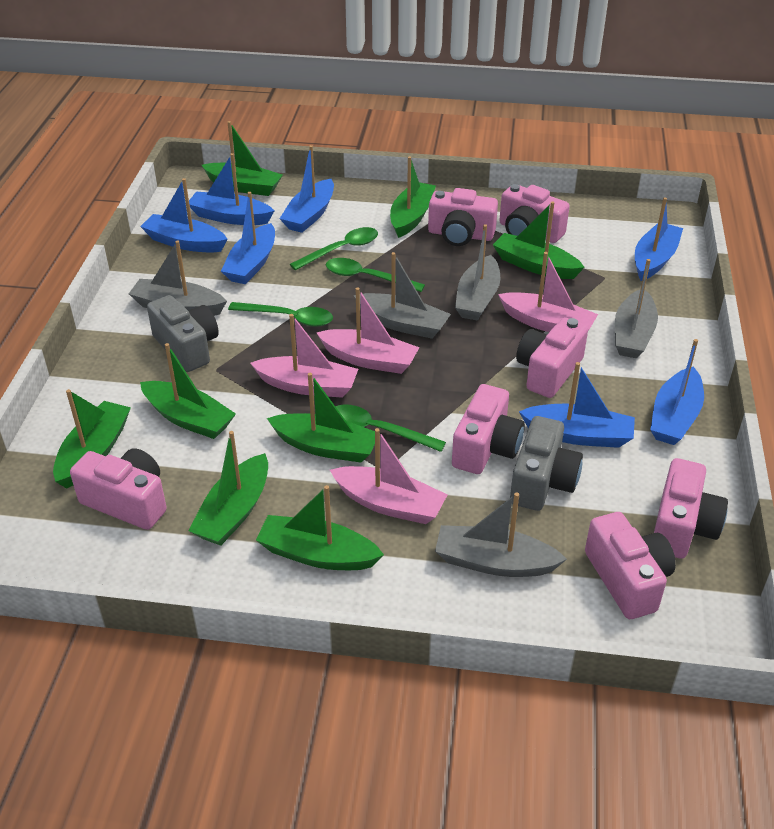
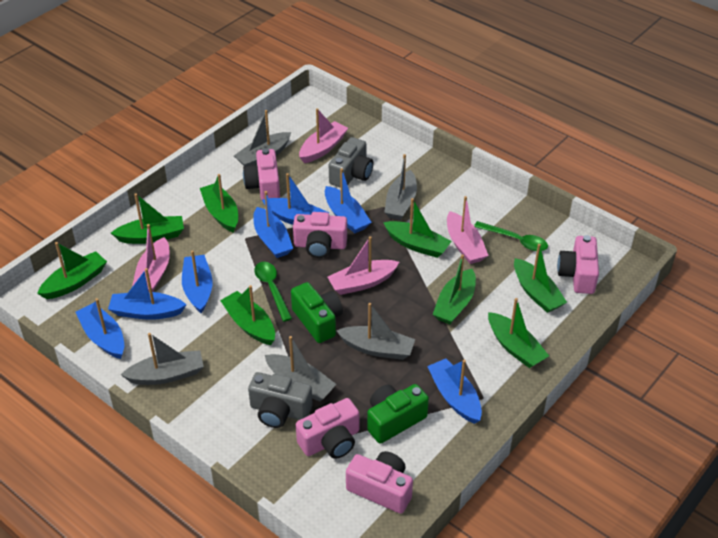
green camera: 0 -> 2
green spoon: 4 -> 2
pink camera: 7 -> 5

